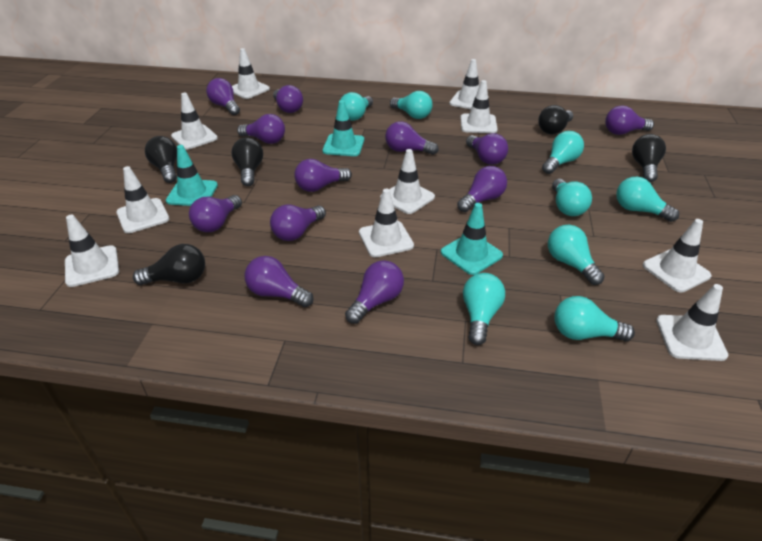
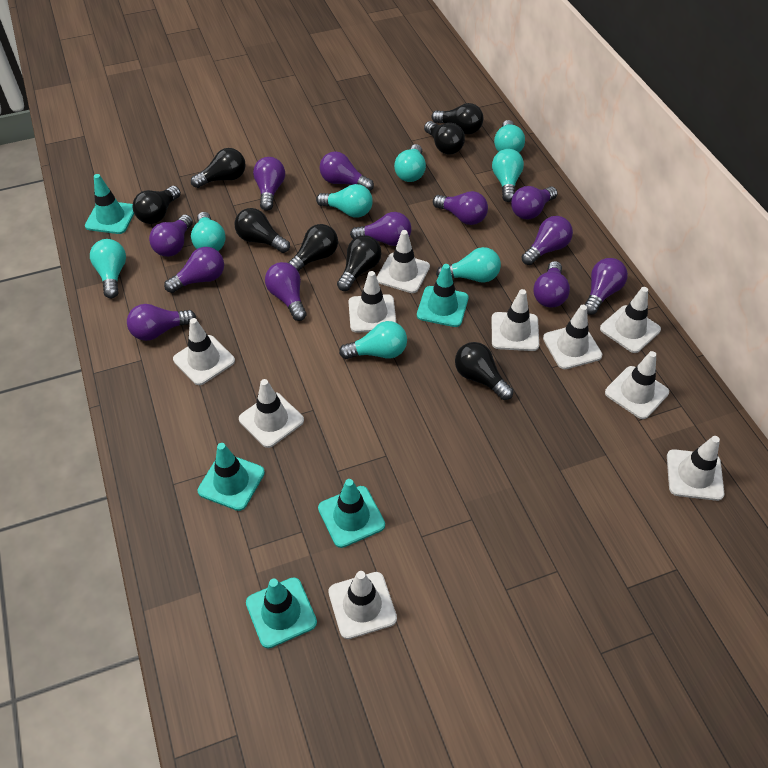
black light bulb: 5 -> 8
turquoise traffic cone: 3 -> 5

